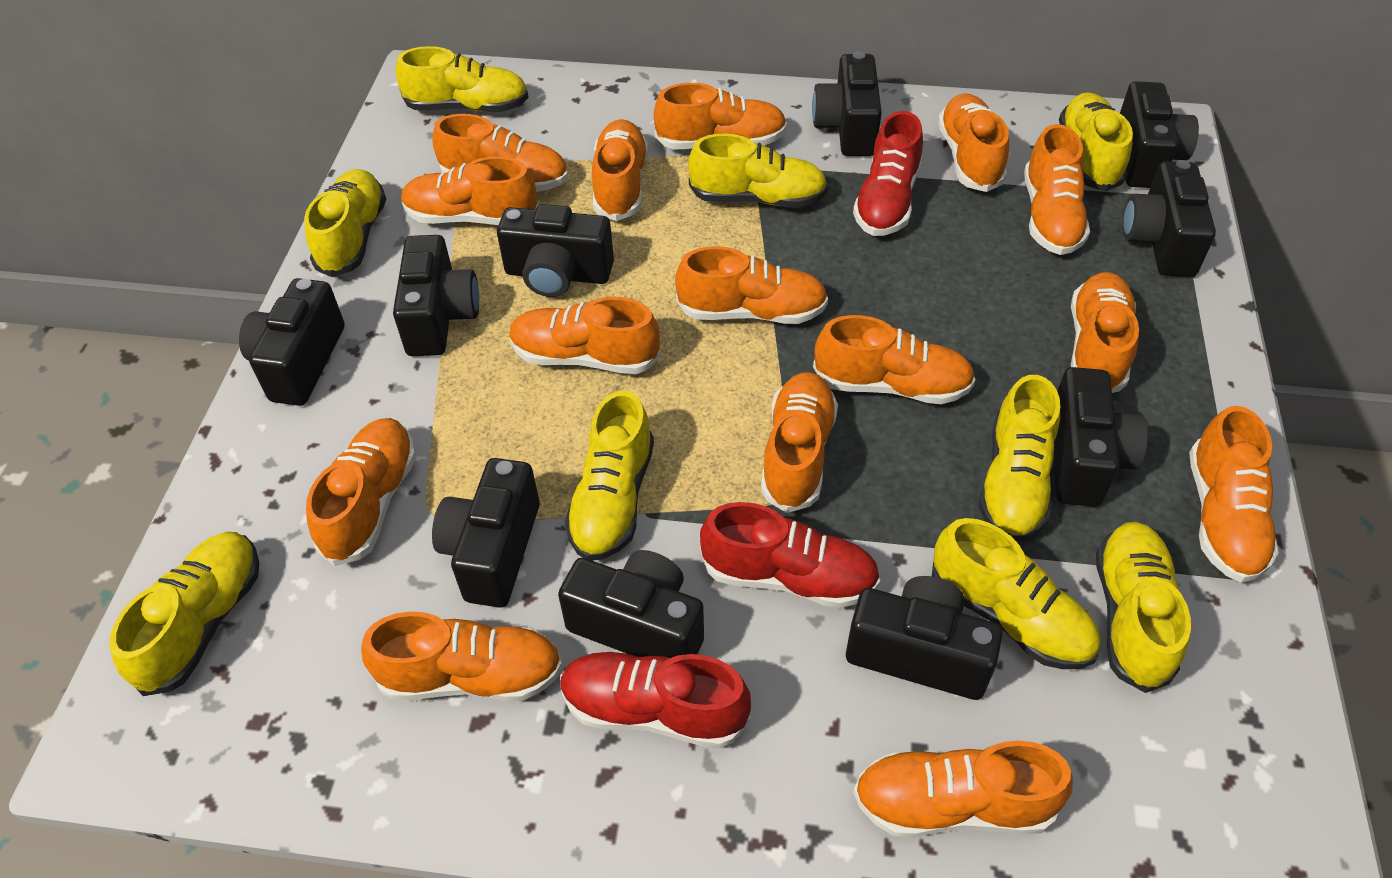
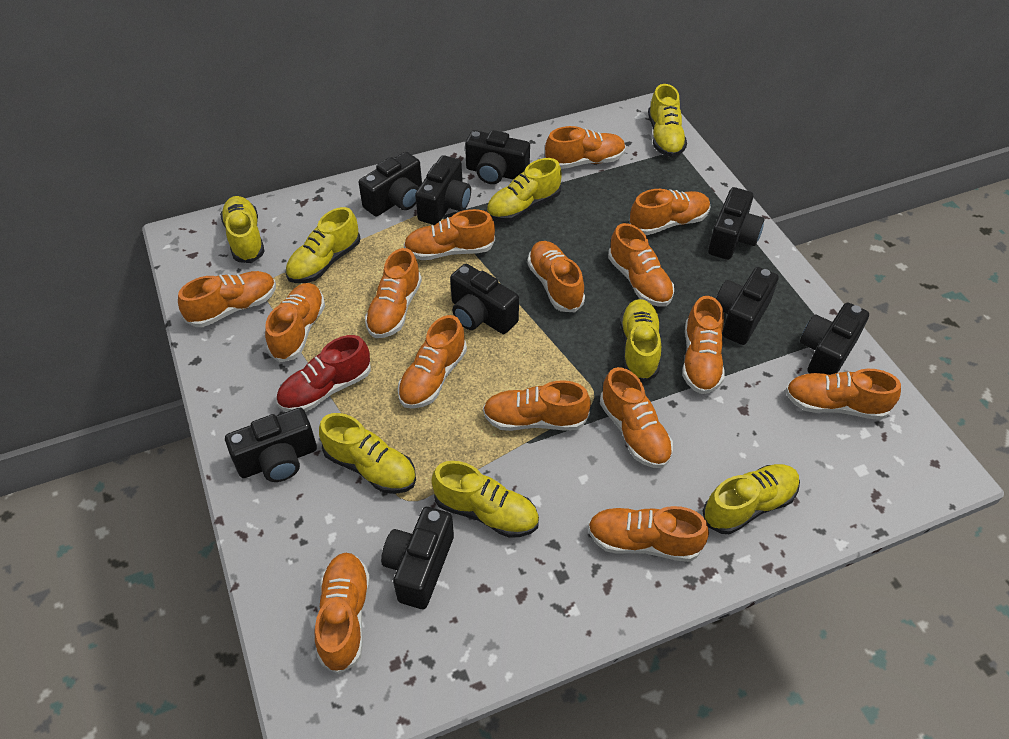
black camera: 10 -> 9
red shoe: 3 -> 1
yellow shoe: 9 -> 8

